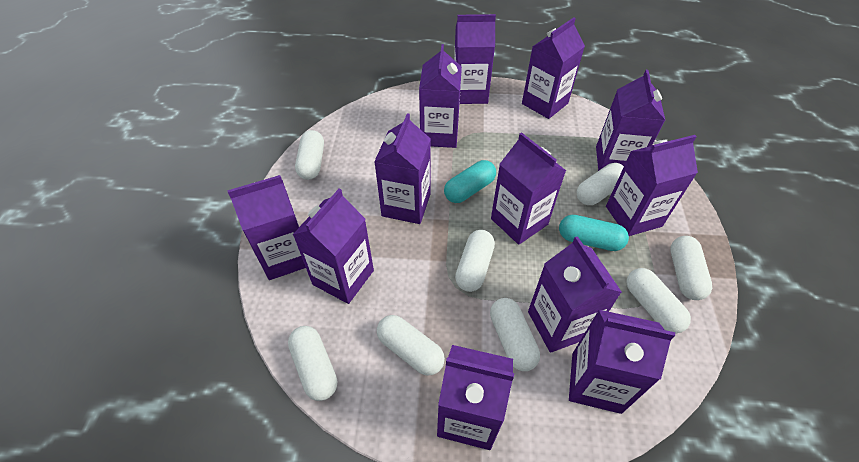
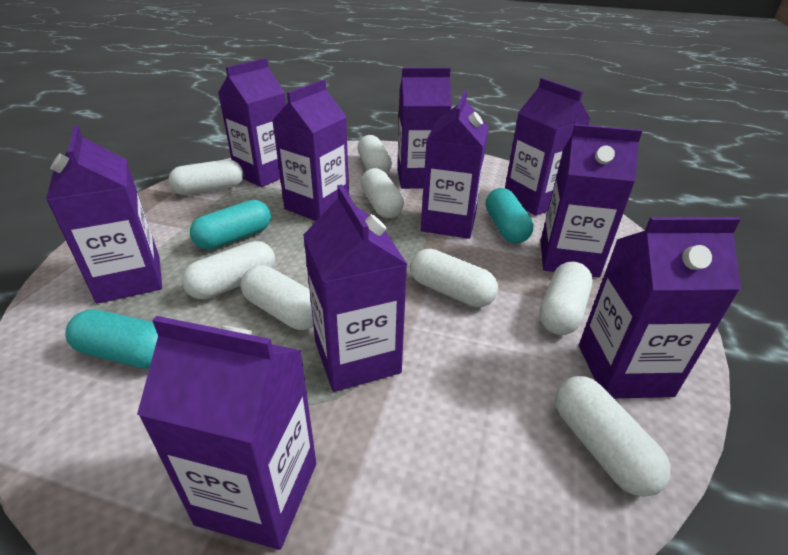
purple carton: 12 -> 10
turquoise capsule: 2 -> 3

